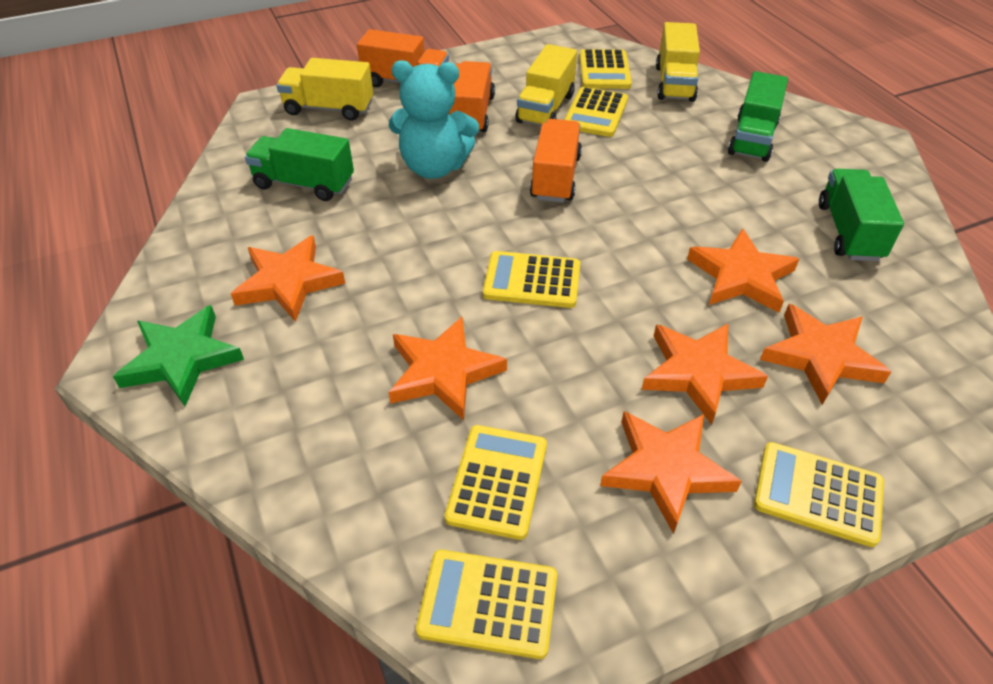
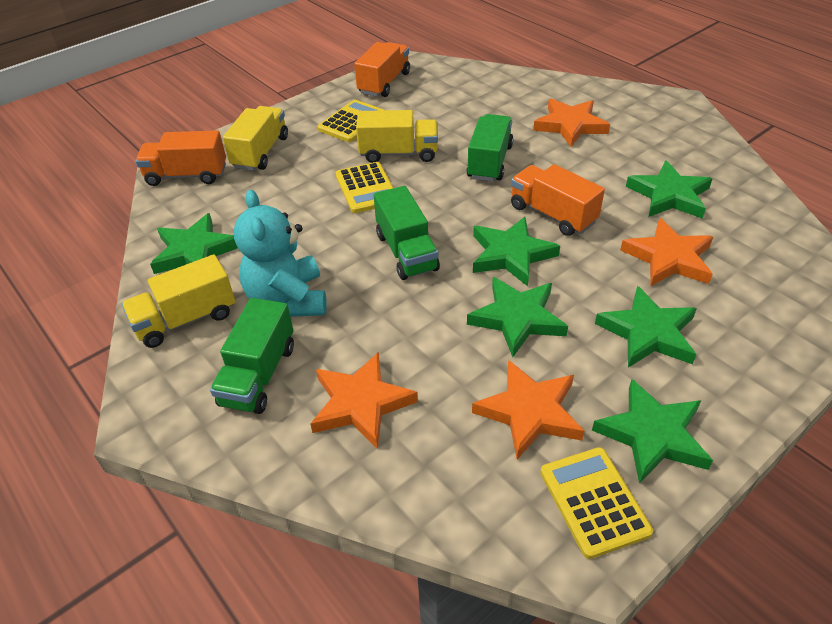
green star: 1 -> 6
orange star: 6 -> 4
yellow calculator: 6 -> 3

